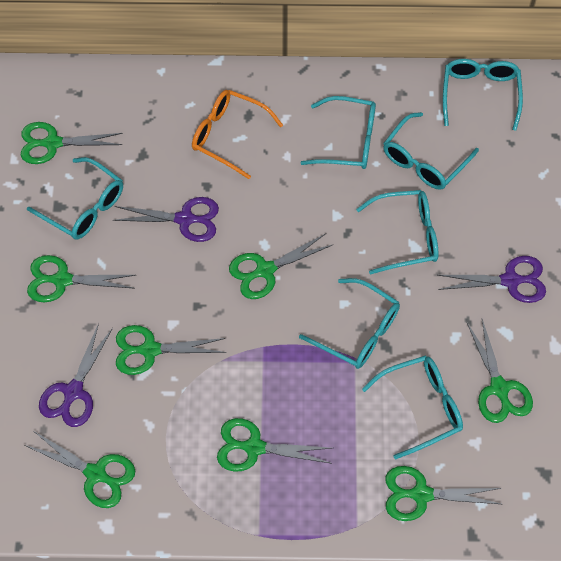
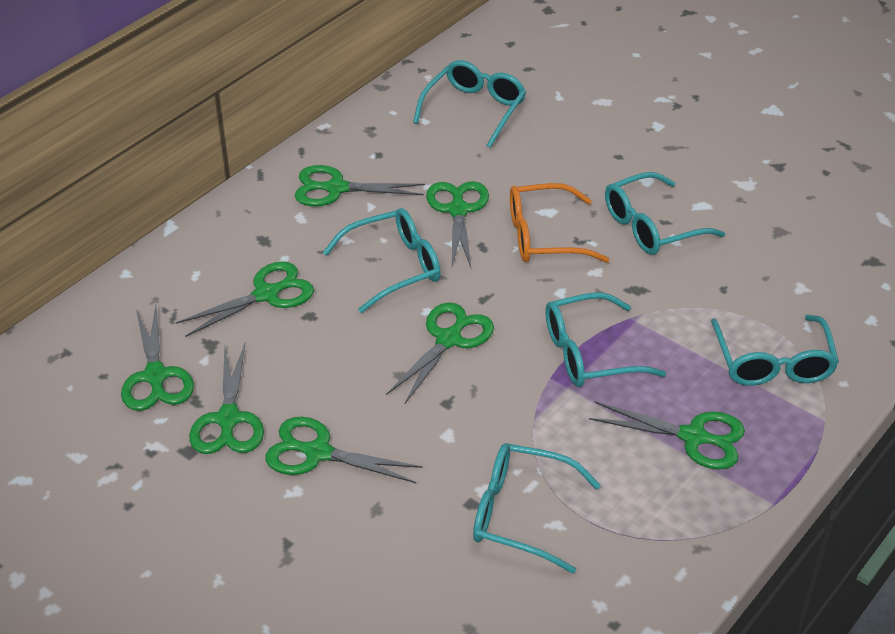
purple scissors: 3 -> 0
turquoise glasses: 7 -> 6

